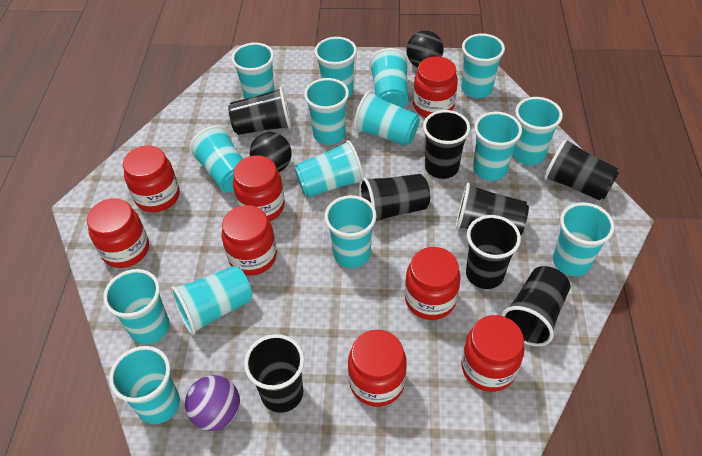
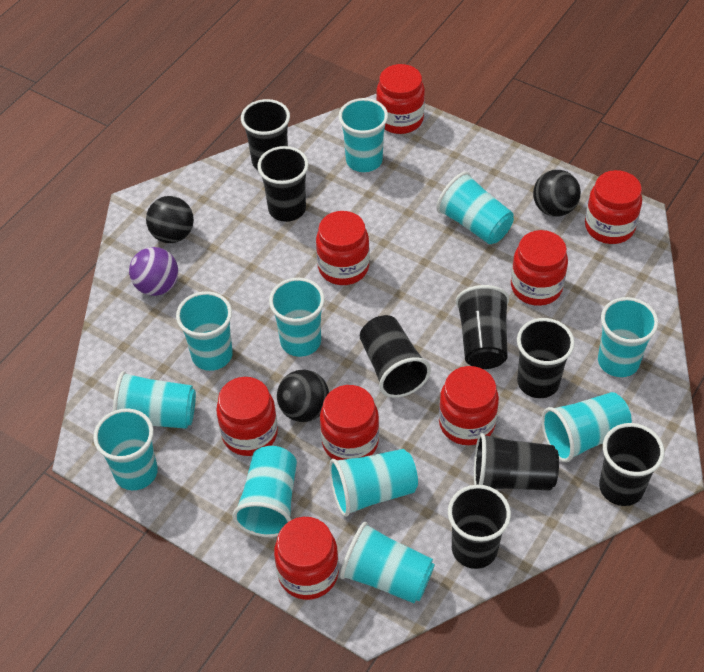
black ball: 2 -> 3
turquoise cup: 15 -> 11

